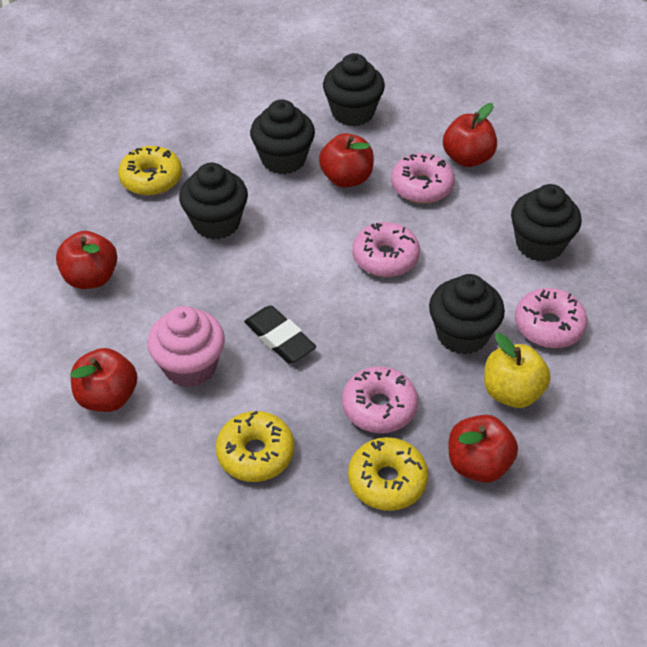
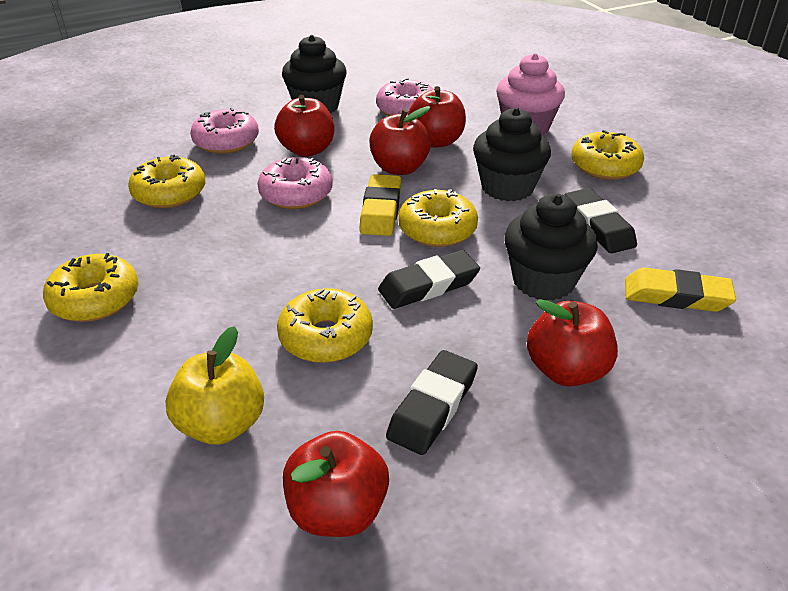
black cupcake: 5 -> 3
black eraser: 1 -> 3
pink donut: 4 -> 3
yellow donut: 3 -> 5
yellow eraser: 0 -> 2

